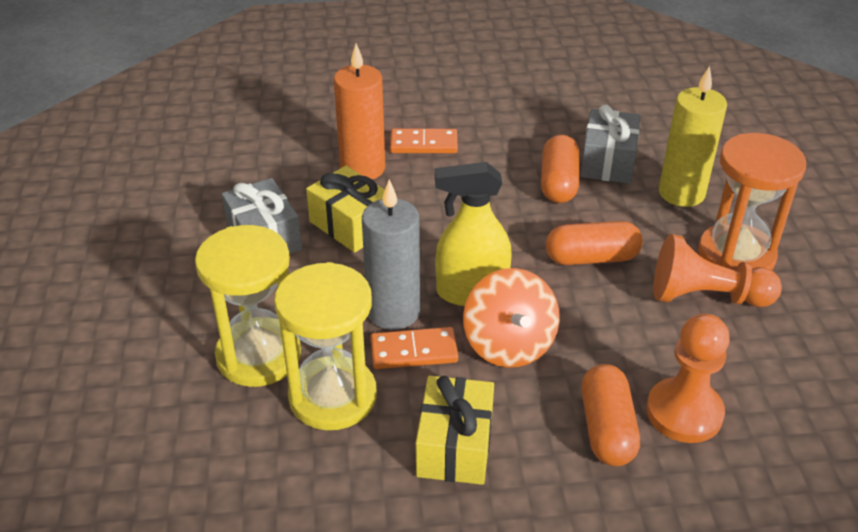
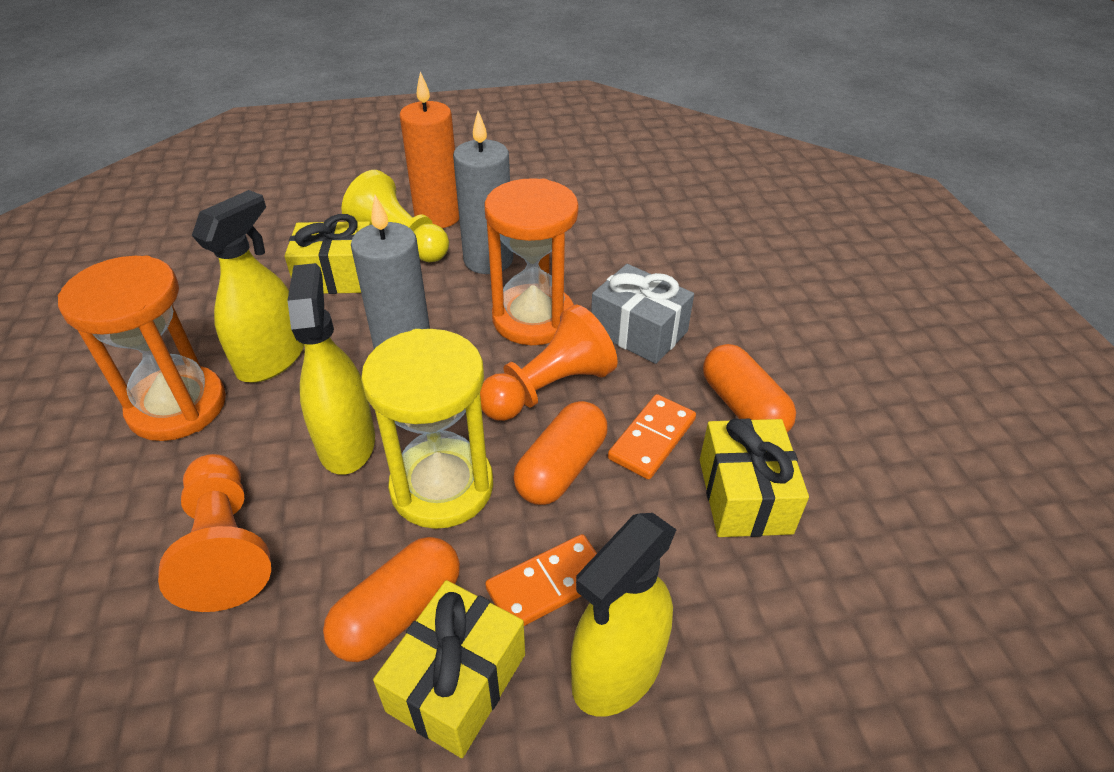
grey candle: 1 -> 2
grey gift: 2 -> 1
orange hourglass: 1 -> 2
orange spinning top: 1 -> 0
yellow candle: 1 -> 0
yellow gift: 2 -> 3
yellow hourglass: 2 -> 1
yellow pawn: 0 -> 1
yellow spray bottle: 1 -> 3

